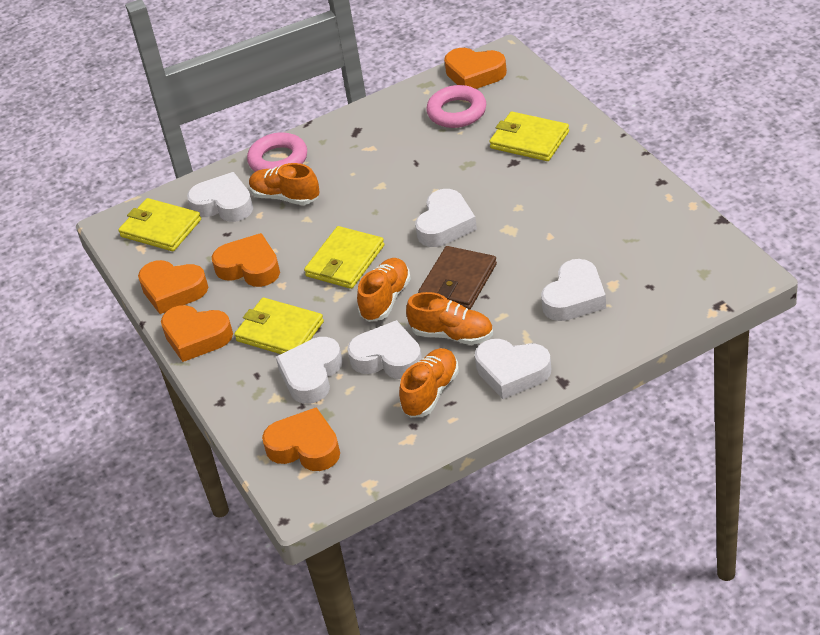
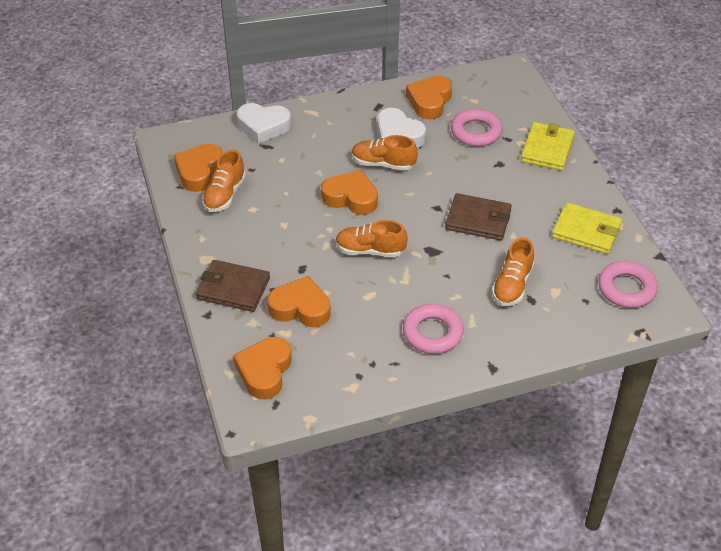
brown wallet: 1 -> 2
pink ring: 2 -> 3
white heart: 6 -> 2
yellow wallet: 4 -> 2

